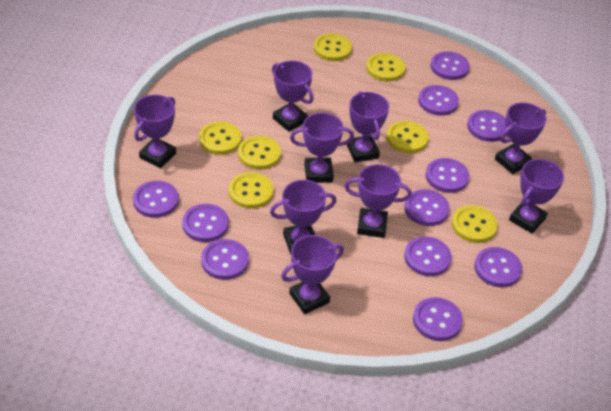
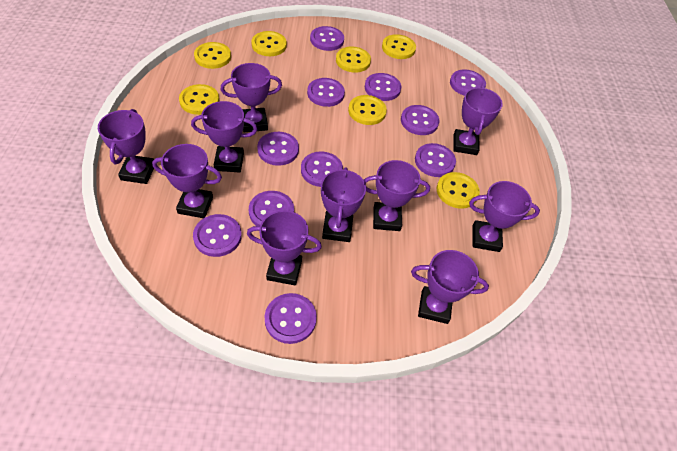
purple trophy: 9 -> 10

